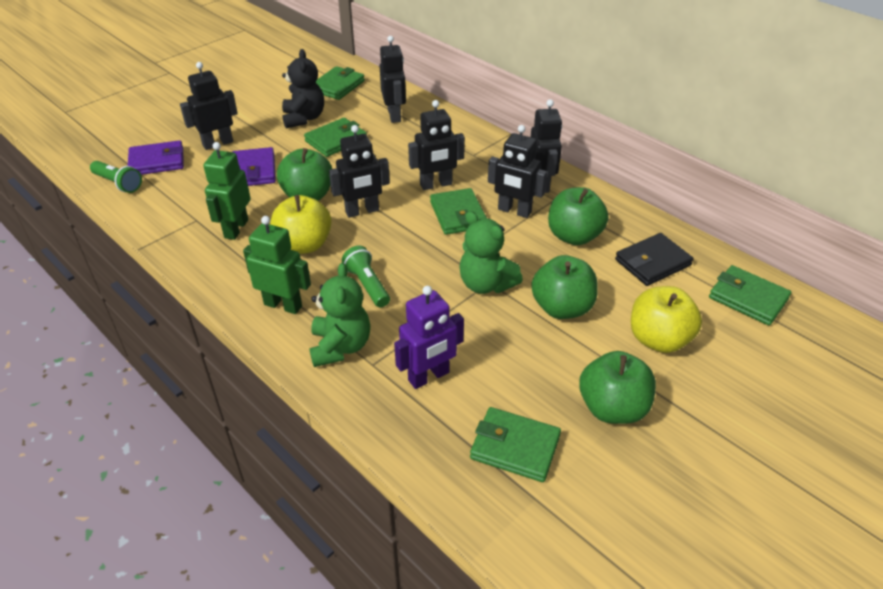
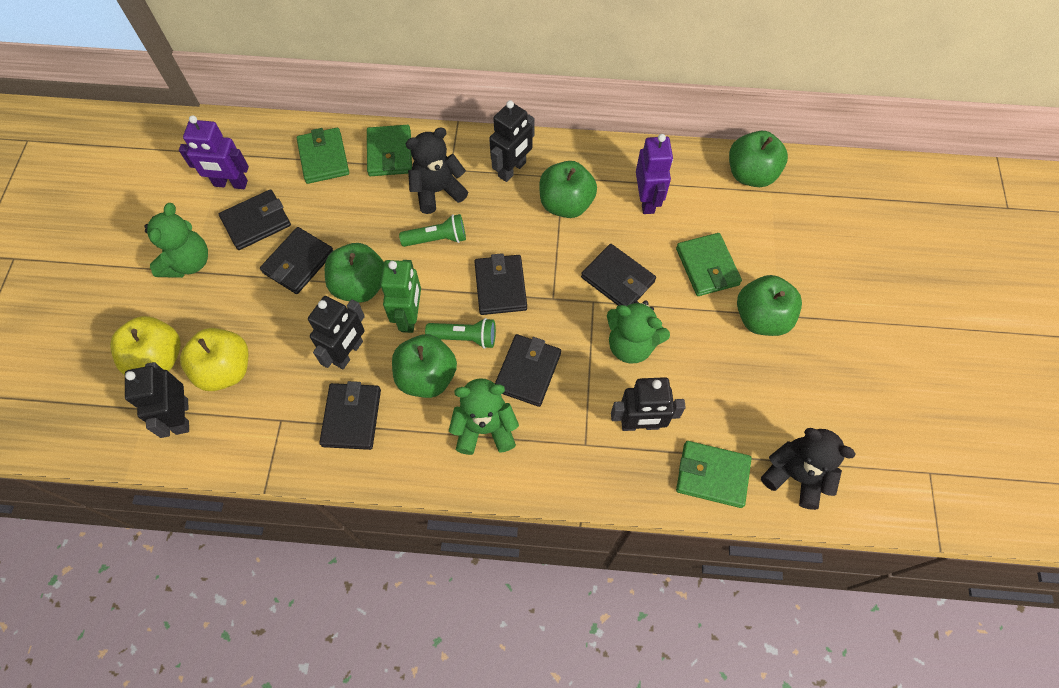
black robot: 6 -> 4
black teddy bear: 1 -> 2
black wallet: 1 -> 6
green apple: 4 -> 5
green robot: 2 -> 1
green teddy bear: 2 -> 3
green wallet: 5 -> 4
purple robot: 1 -> 2
purple wallet: 2 -> 0

